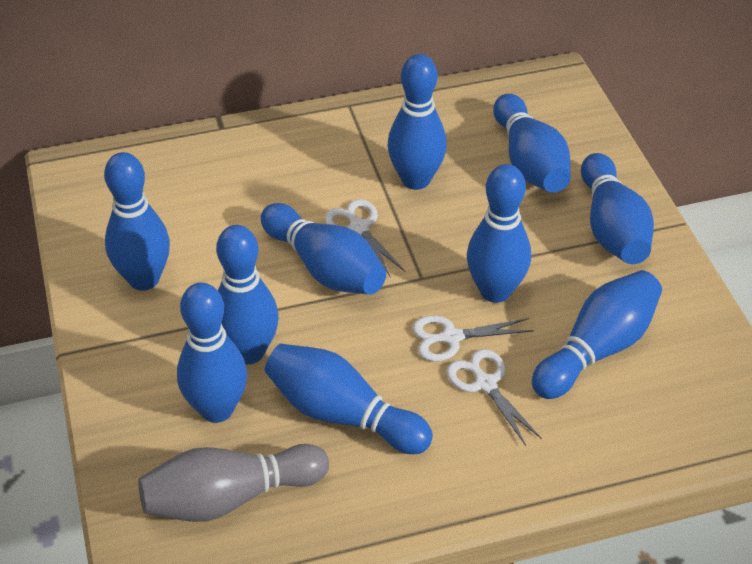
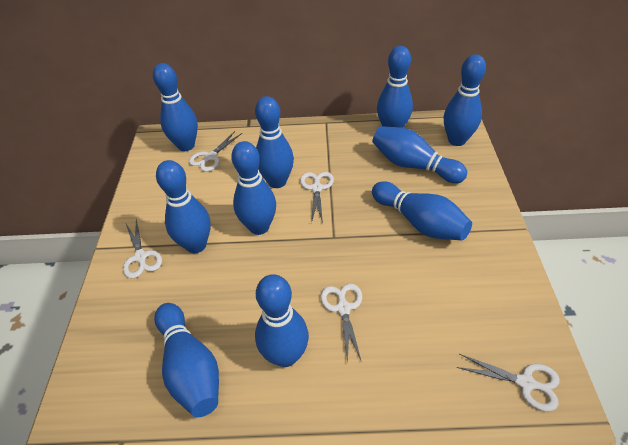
grey bowling pin: 1 -> 0
white scissors: 3 -> 5

